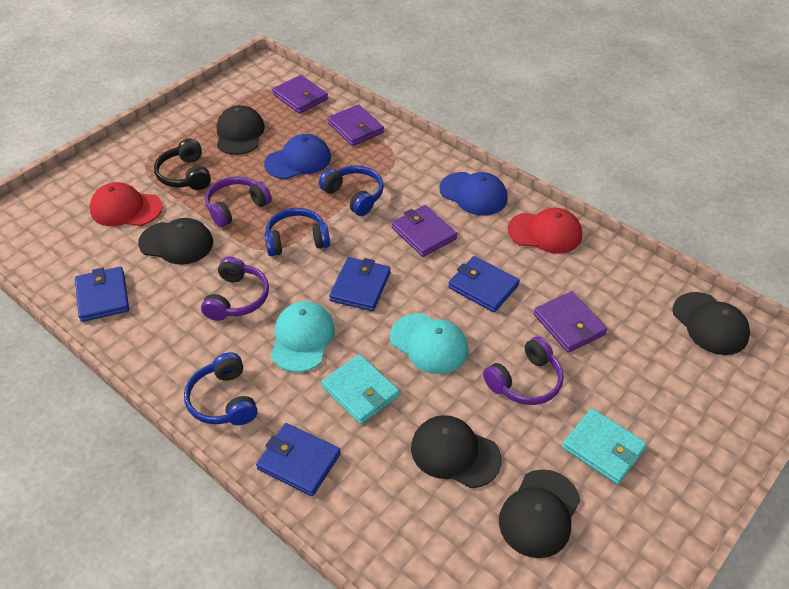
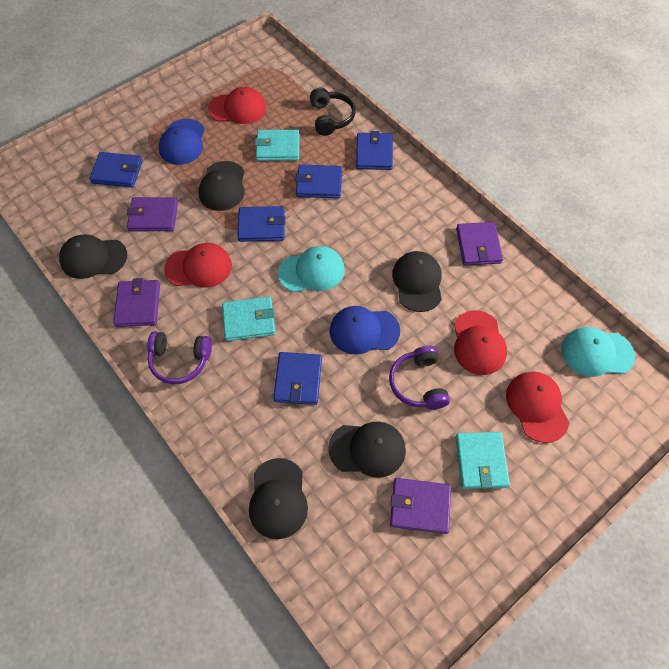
blue headphones: 3 -> 0
blue wallet: 4 -> 5
purple headphones: 3 -> 2
red cap: 2 -> 4
turquoise wallet: 2 -> 3

